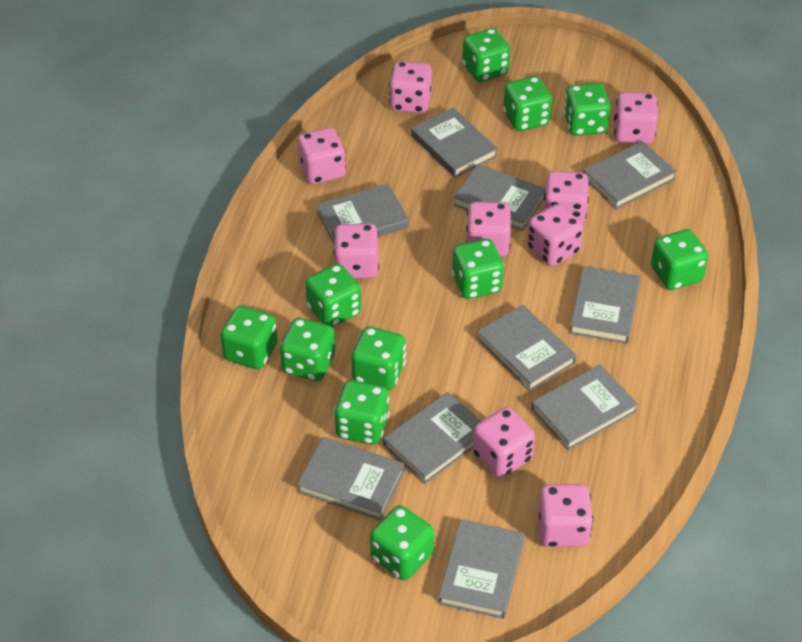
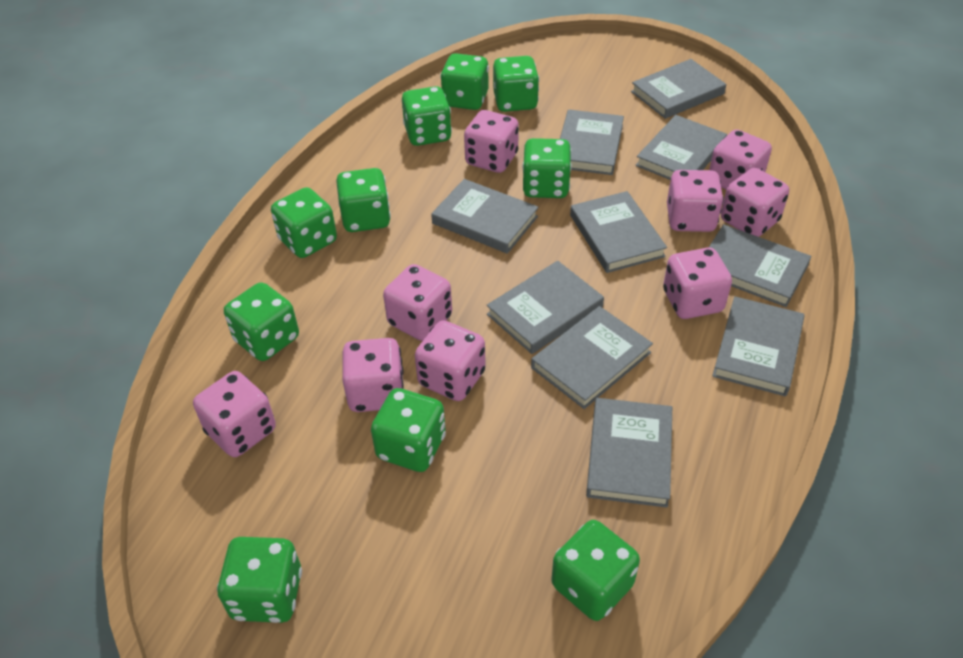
green dice: 11 -> 10

